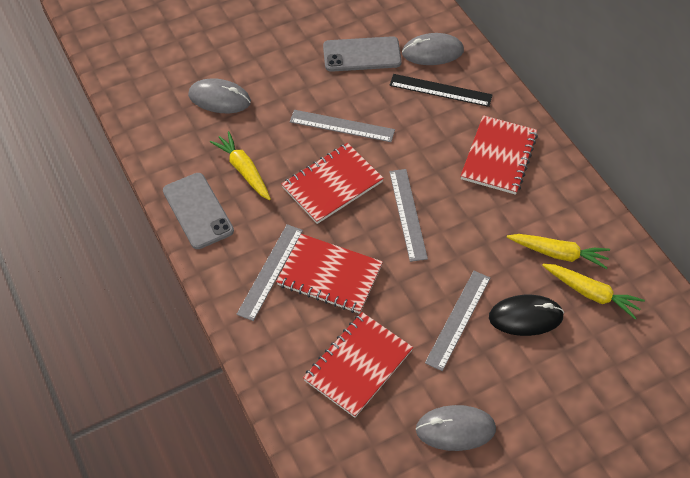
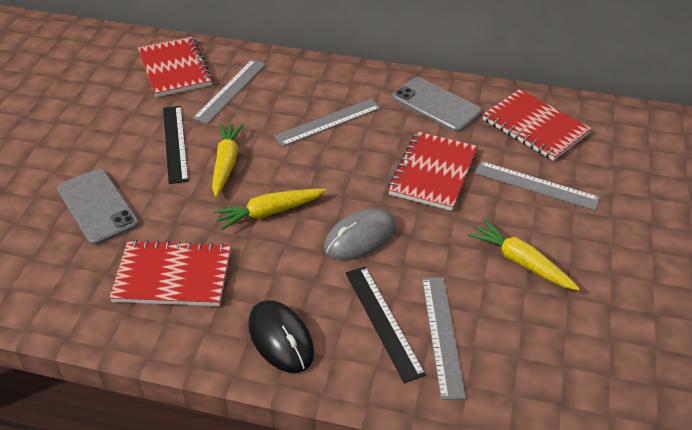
black ruler: 1 -> 2
grey mouse: 3 -> 1

